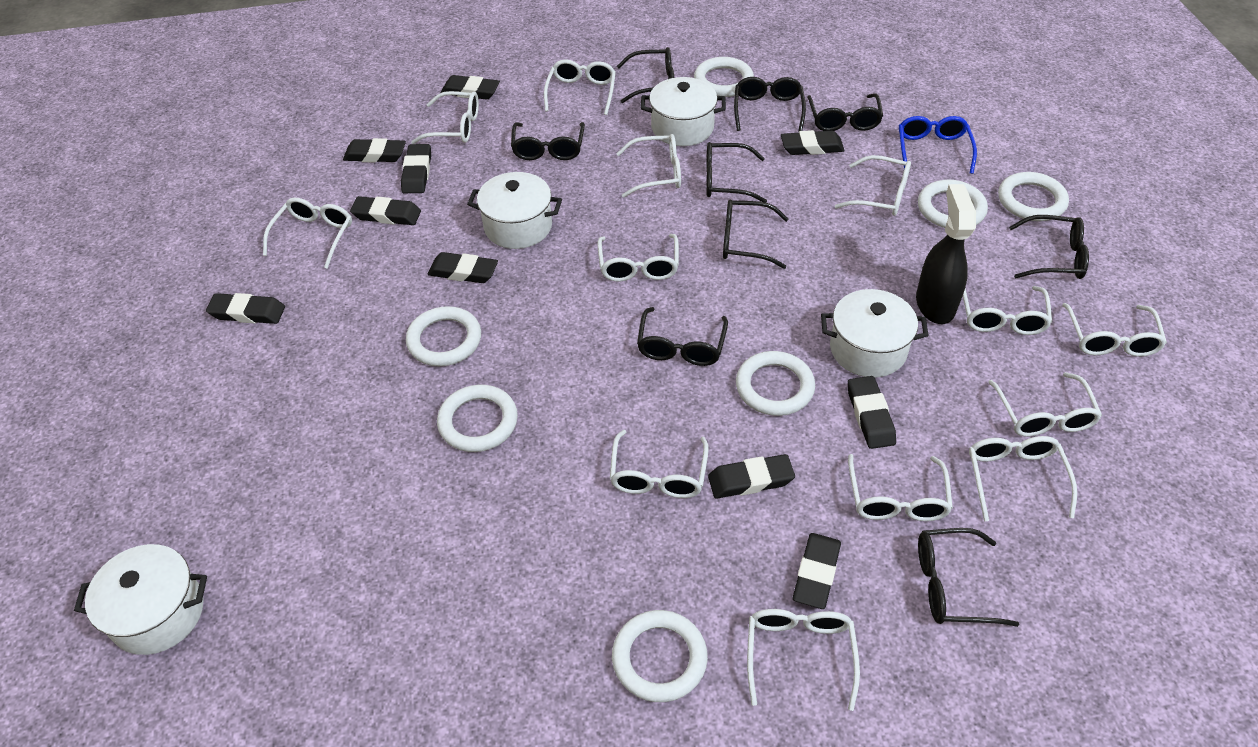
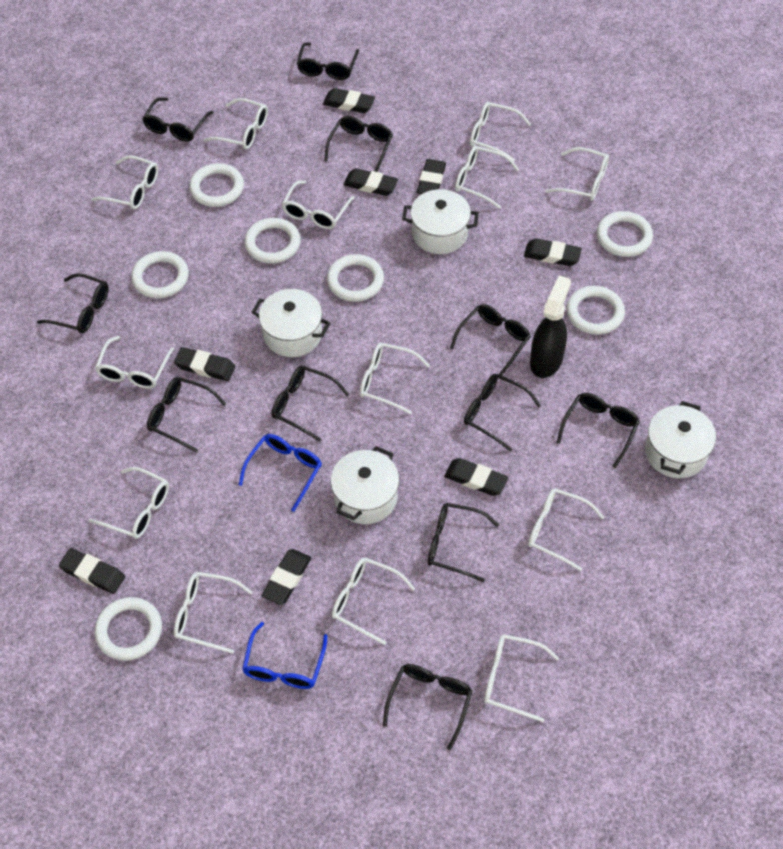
black eraser: 10 -> 8
black glasses: 9 -> 11
blue glasses: 1 -> 2

